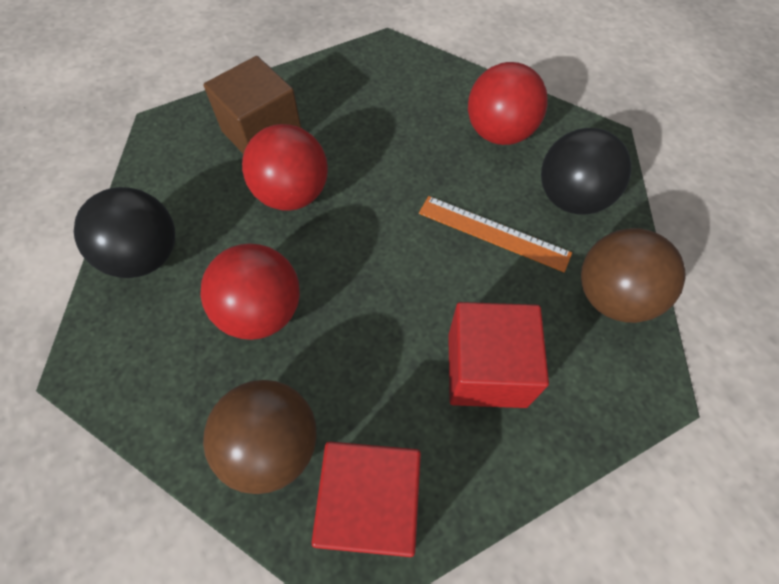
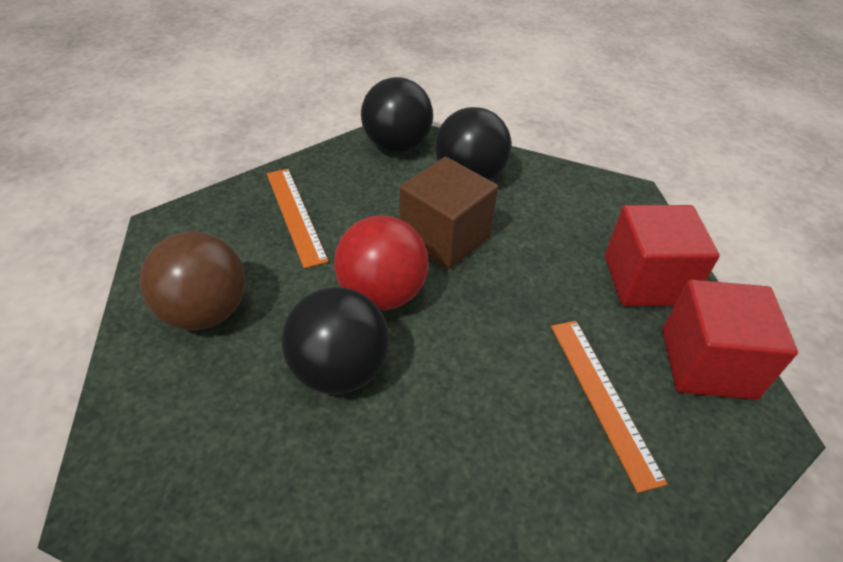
black ball: 2 -> 3
brown ball: 2 -> 1
orange ruler: 1 -> 2
red ball: 3 -> 1

